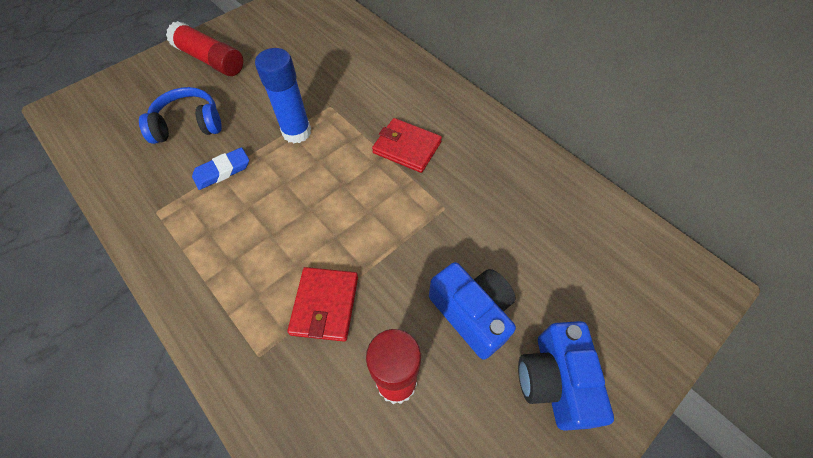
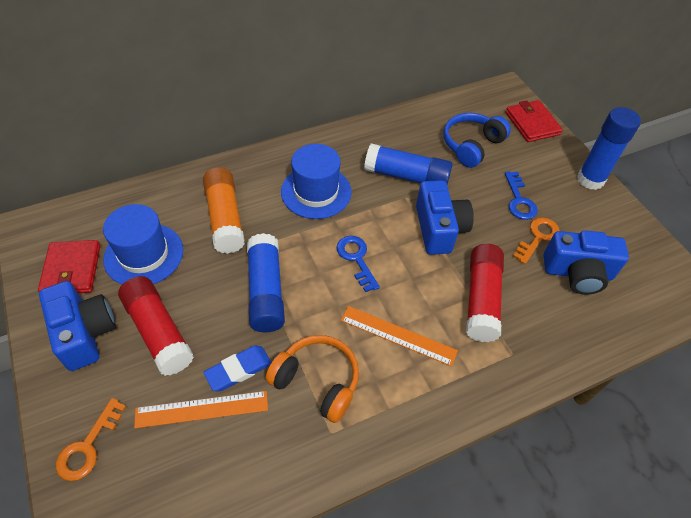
blue camera: 2 -> 3
blue glue stick: 1 -> 3
blue hat: 0 -> 2
blue key: 0 -> 2
orange glue stick: 0 -> 1
orange headphones: 0 -> 1
orange key: 0 -> 2
orange ruler: 0 -> 2

